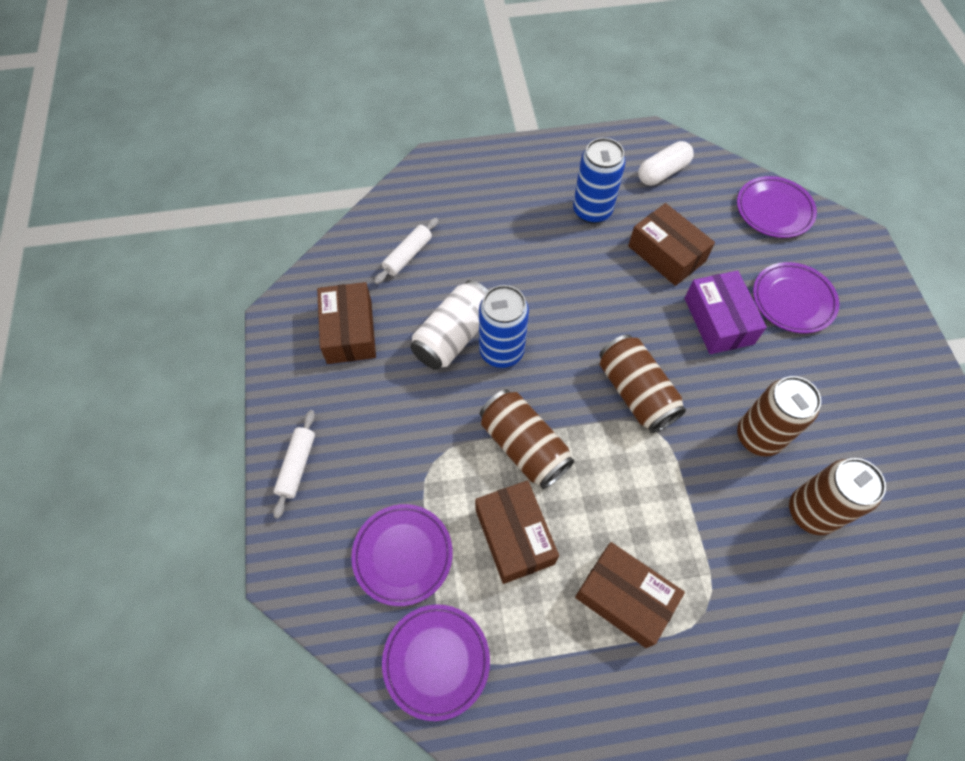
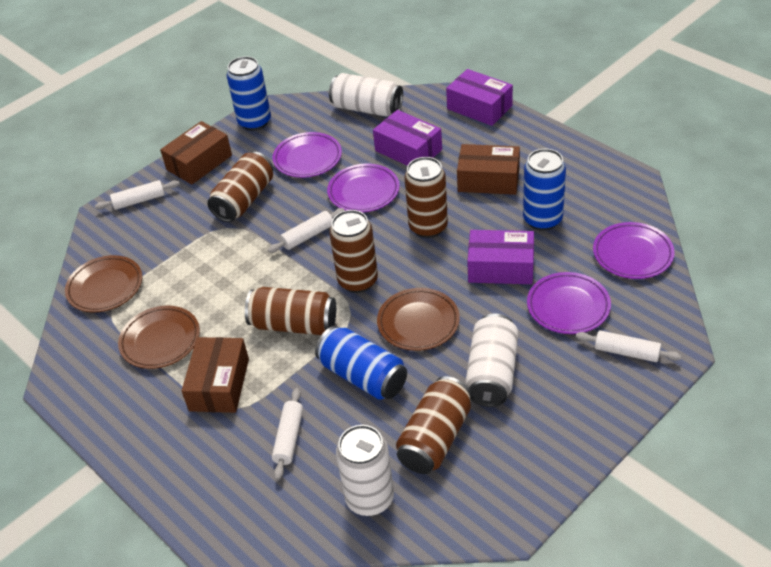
blue can: 2 -> 3
brown box: 4 -> 3
brown can: 4 -> 5
brown plate: 0 -> 3
purple box: 1 -> 3
white can: 1 -> 3
white capsule: 1 -> 0
white rolling pin: 2 -> 4

